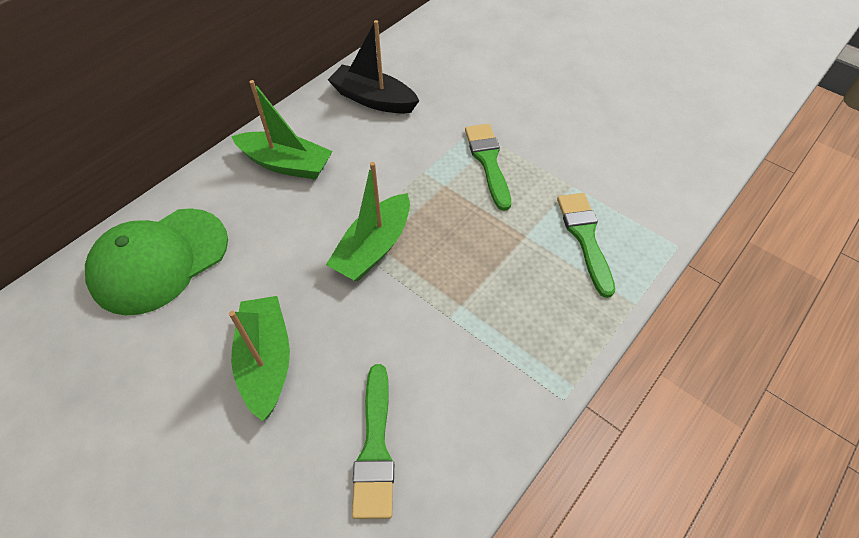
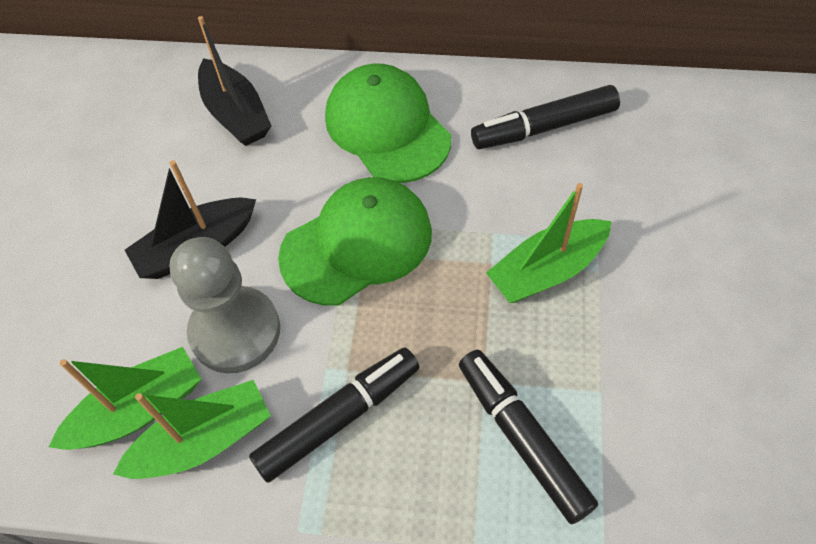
black boat: 1 -> 2
black marker: 0 -> 3
green brush: 3 -> 0
green cap: 1 -> 2
grey pawn: 0 -> 1

